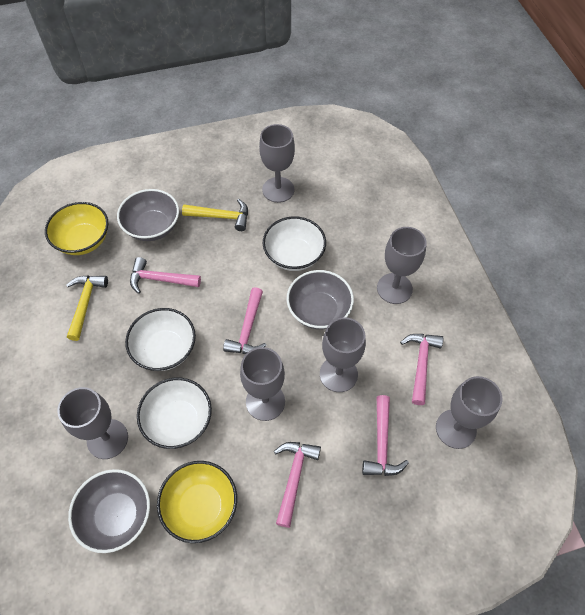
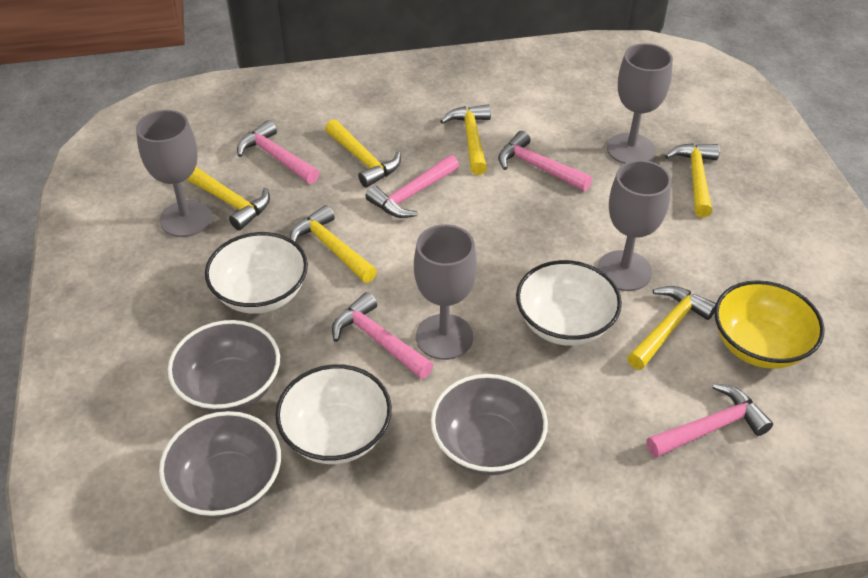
grey goblet: 6 -> 4
yellow bowl: 2 -> 1
yellow hammer: 2 -> 6

